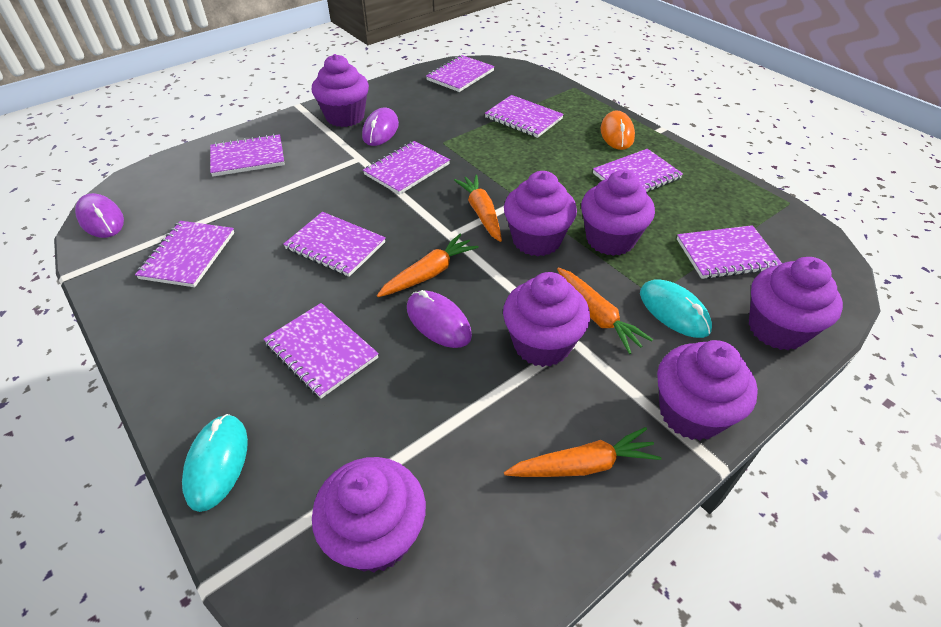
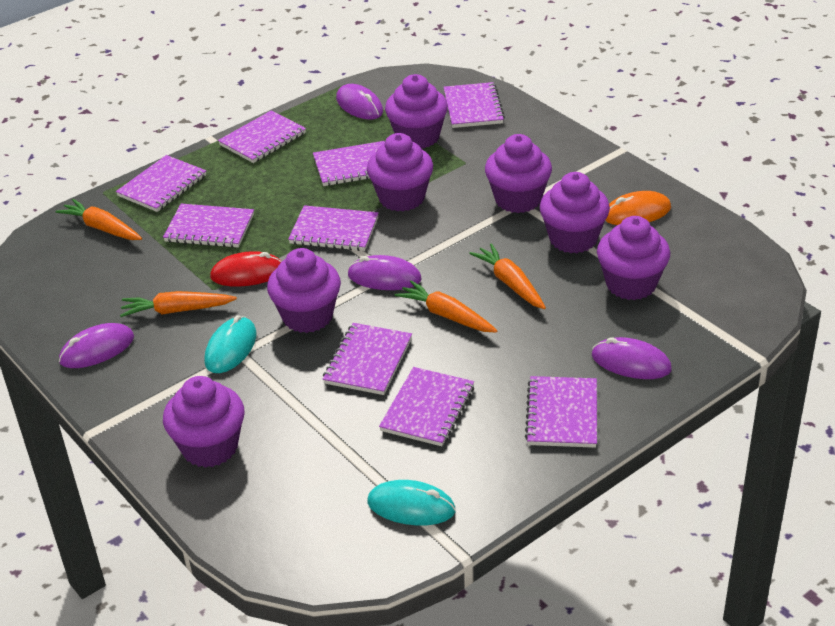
purple mouse: 3 -> 4
red mouse: 0 -> 1

